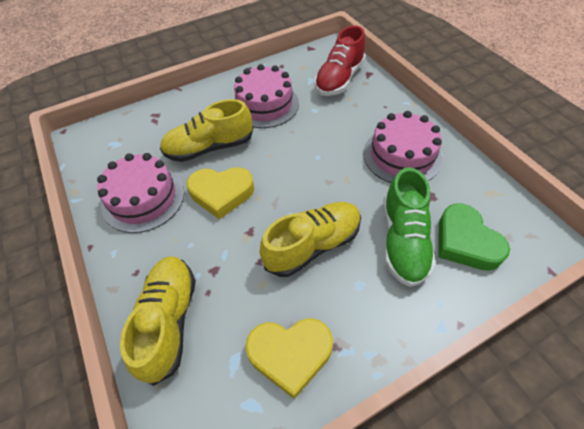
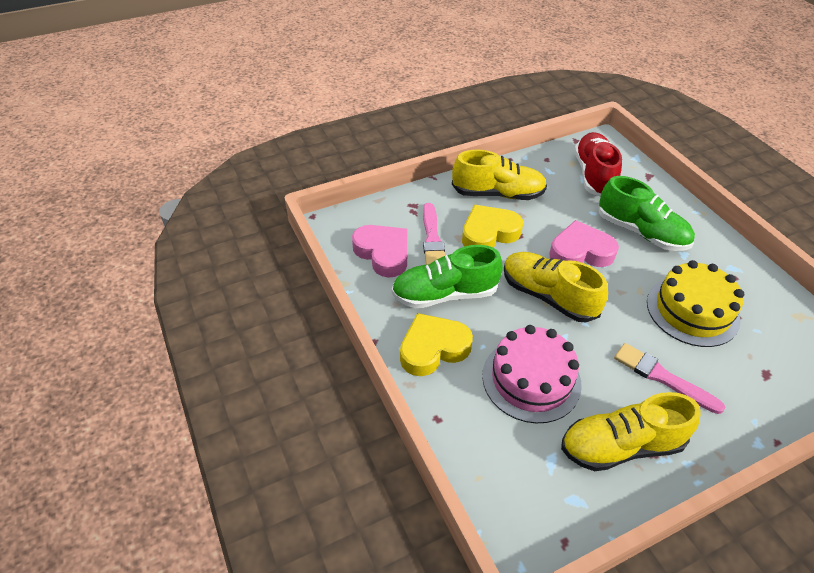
green heart: 1 -> 0
green shoe: 1 -> 2
pink brush: 0 -> 2
pink cake: 3 -> 1
pink heart: 0 -> 2
yellow cake: 0 -> 1

